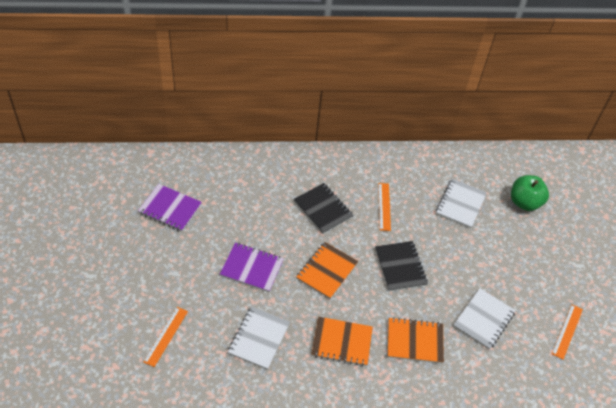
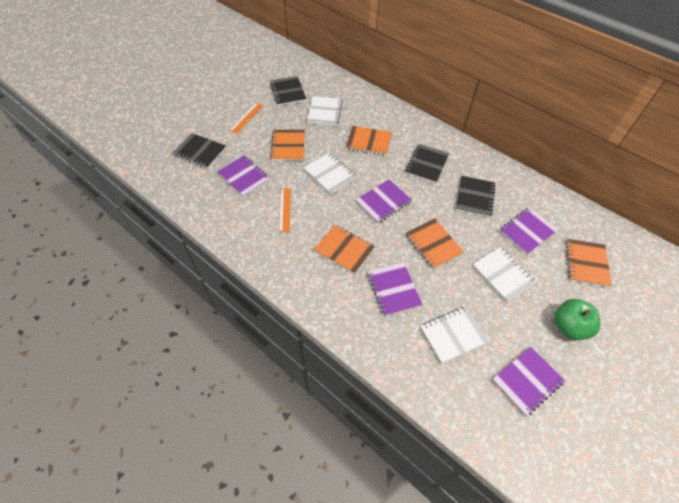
black notebook: 2 -> 4
orange notebook: 3 -> 5
orange ruler: 3 -> 2
purple notebook: 2 -> 5
white notebook: 3 -> 4

